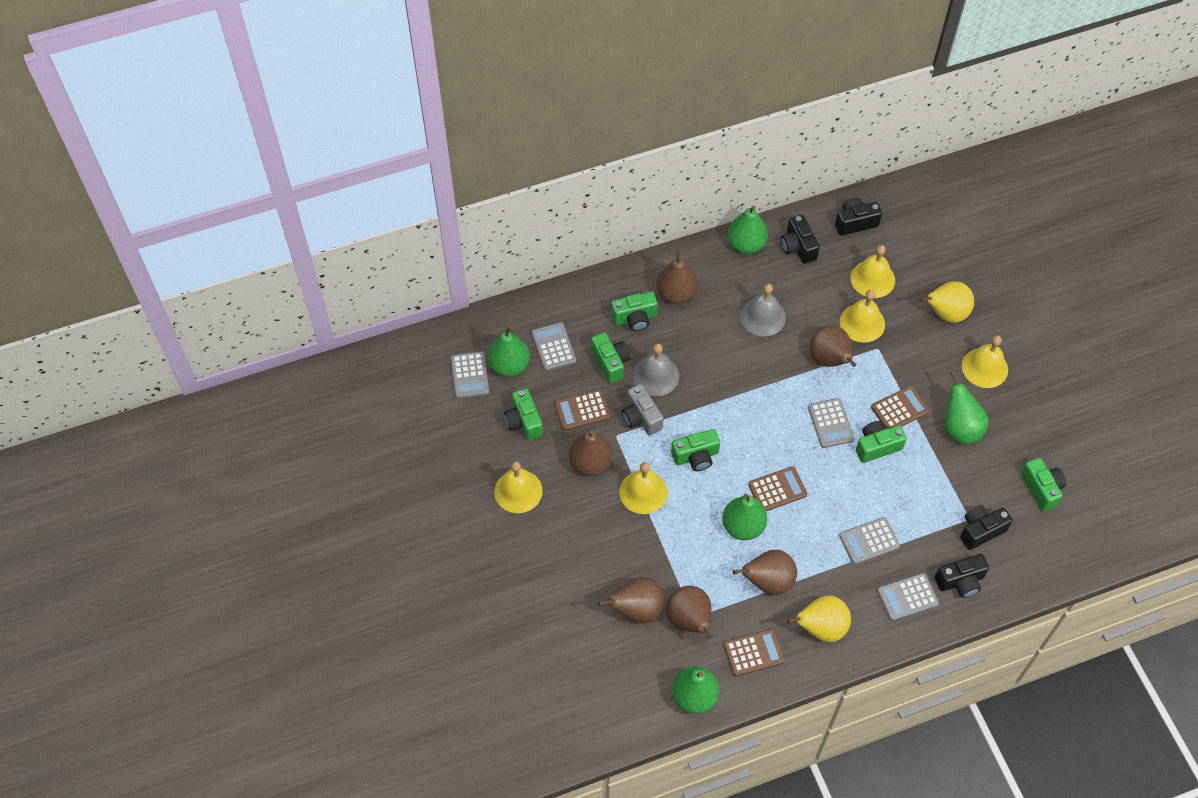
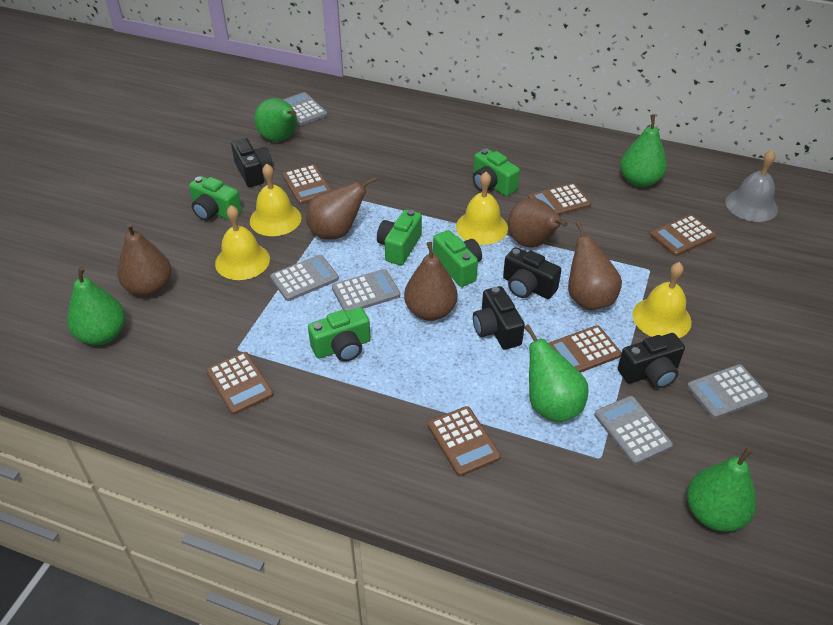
brown calculator: 4 -> 6
brown pear: 6 -> 5
green camera: 6 -> 5
grey bell: 2 -> 1
grey camera: 1 -> 0
yellow bell: 5 -> 4
yellow pear: 2 -> 0

